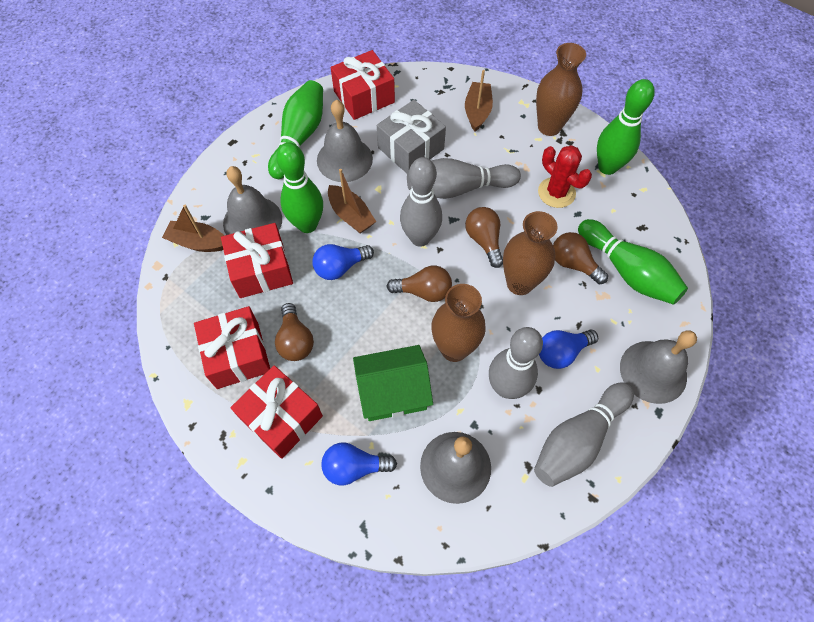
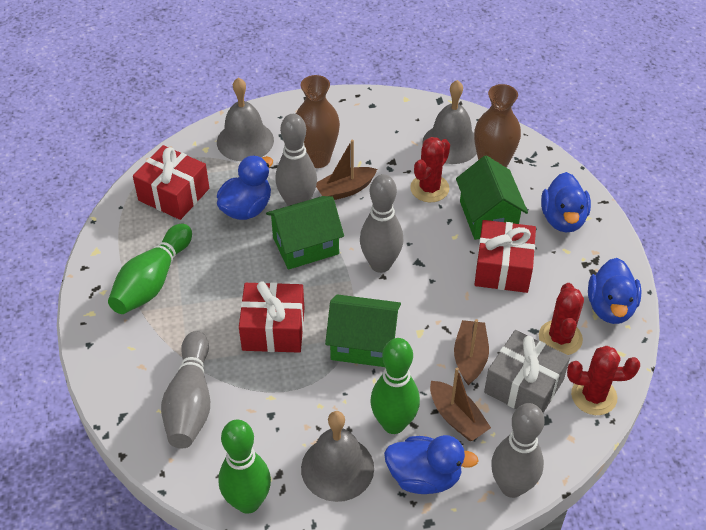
blue duck: 0 -> 4
blue light bulb: 3 -> 0
brown light bulb: 4 -> 0
brown vase: 3 -> 2
green bowling pin: 4 -> 3
green house: 1 -> 3
grey bell: 4 -> 3
red cactus: 1 -> 3
red gift: 4 -> 3

